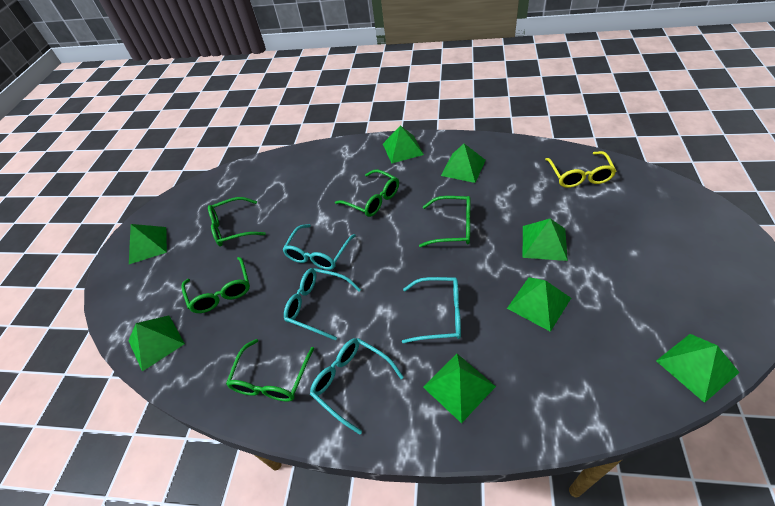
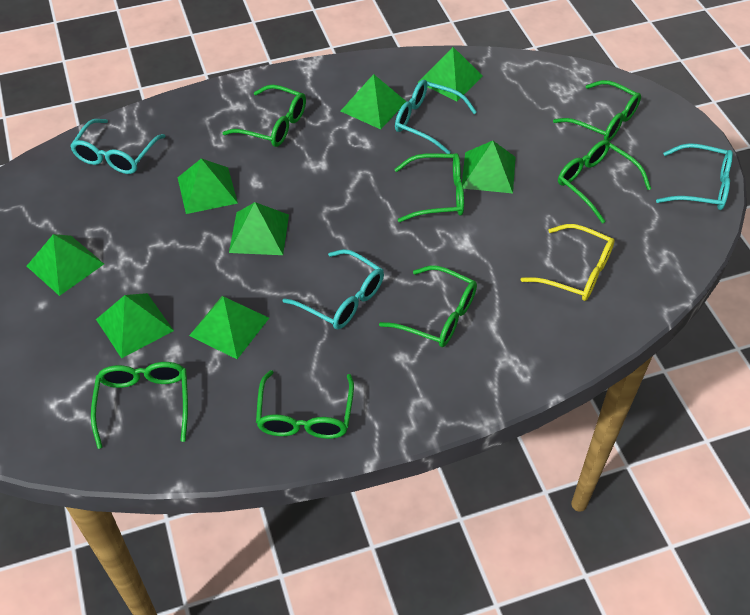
green glasses: 5 -> 7

